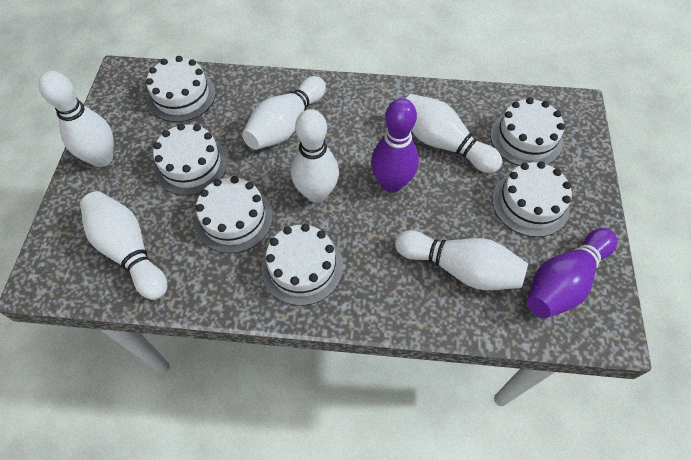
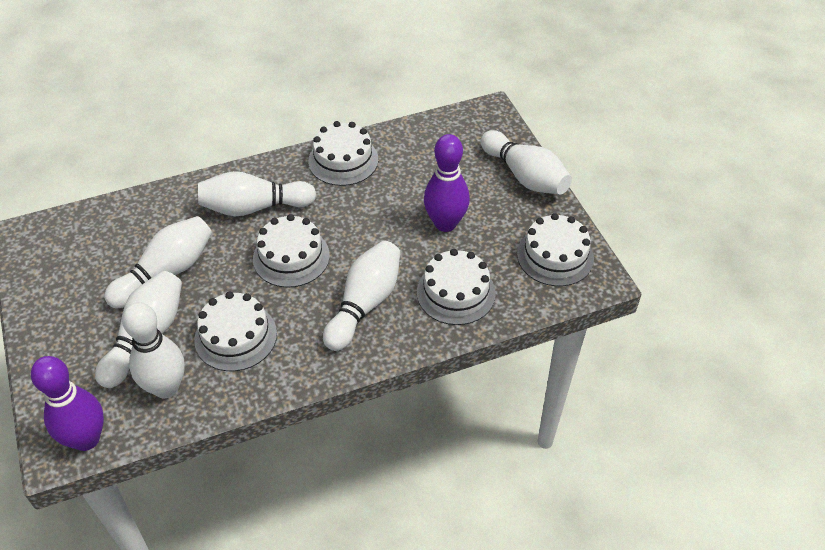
white cake: 6 -> 5

